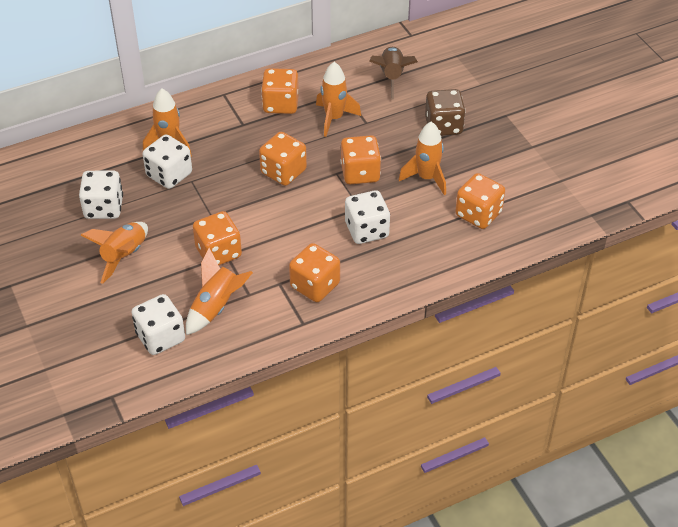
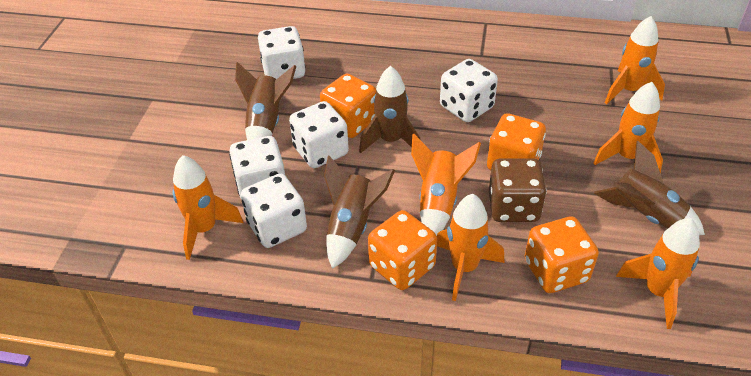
brown rocket: 1 -> 4
orange dice: 6 -> 4
orange rocket: 5 -> 6
white dice: 4 -> 5

